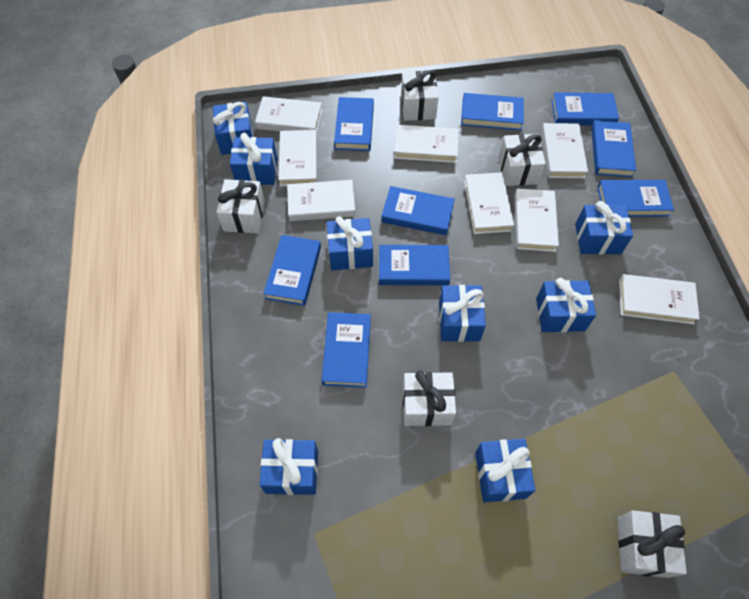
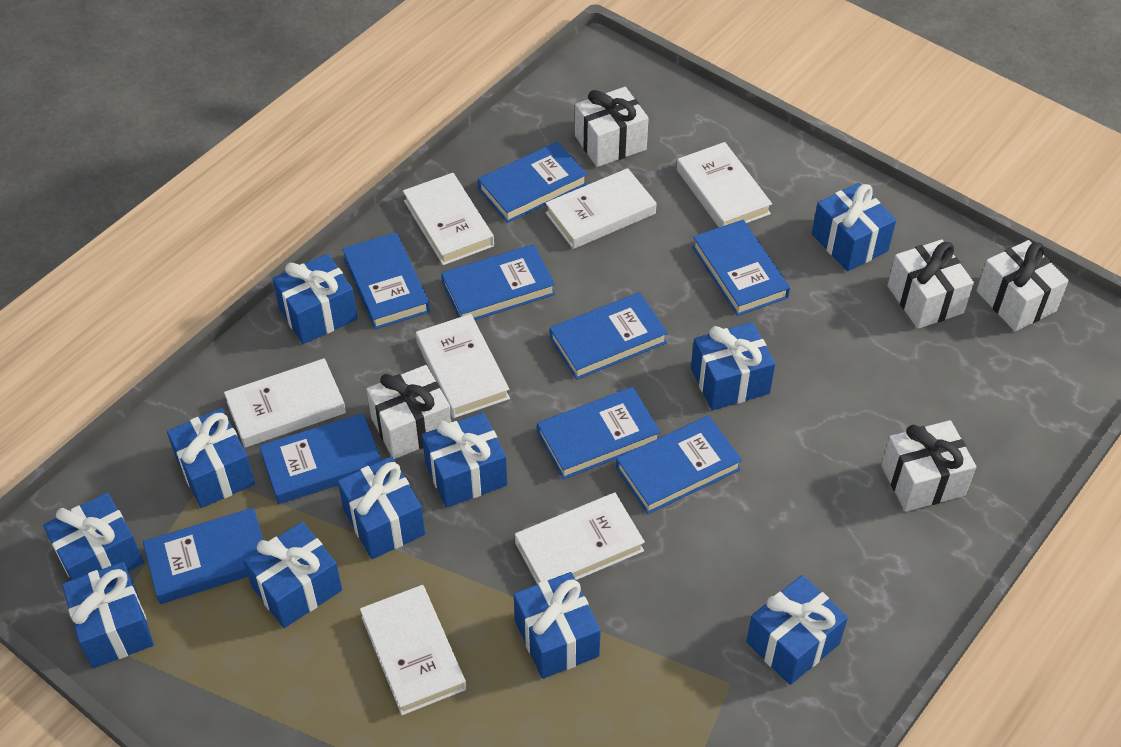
blue gift: 8 -> 11
white book: 8 -> 7

